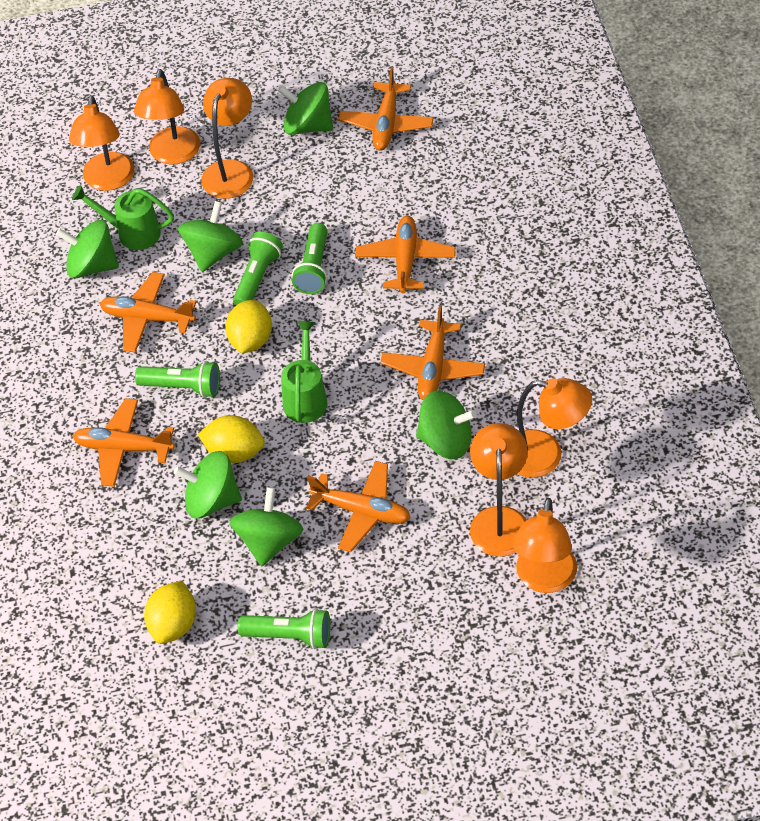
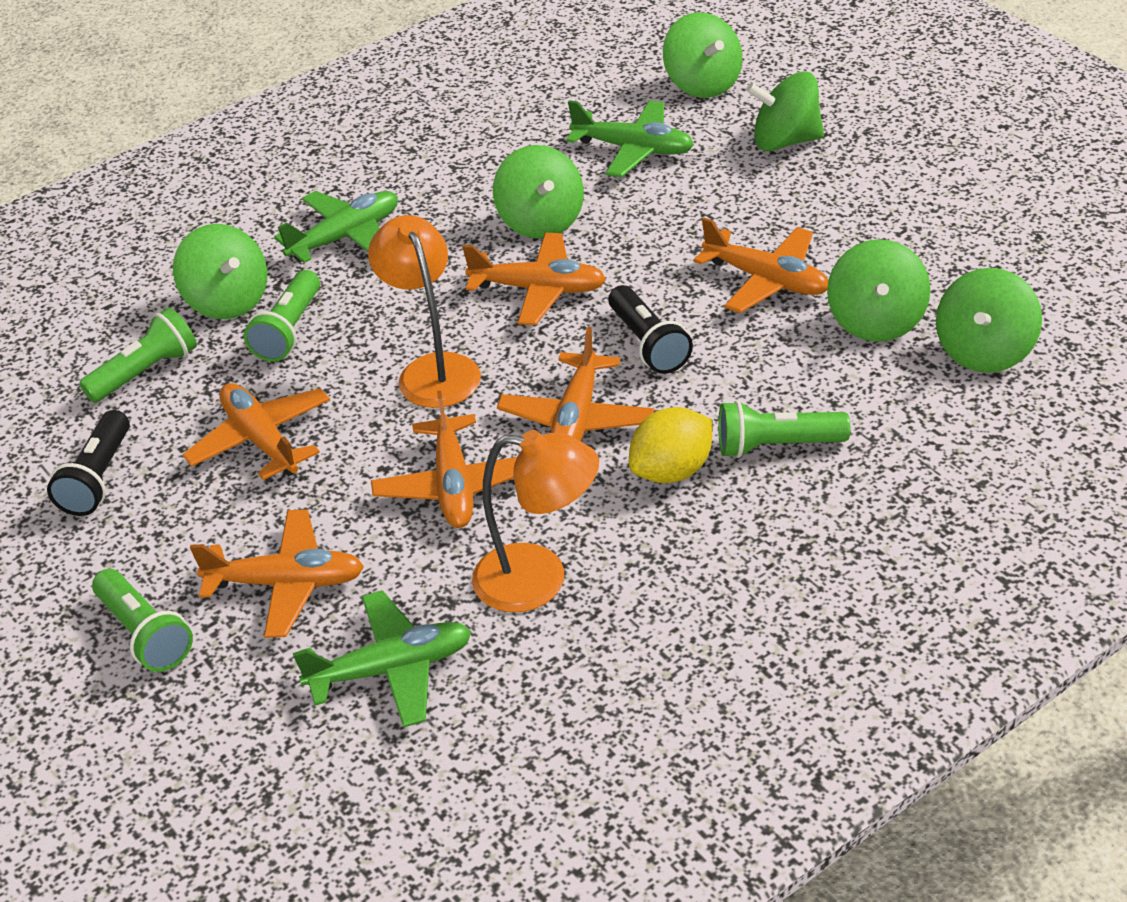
black flashlight: 0 -> 2
green plane: 0 -> 3
green watering can: 2 -> 0
orange lamp: 6 -> 2
yellow lemon: 3 -> 1

